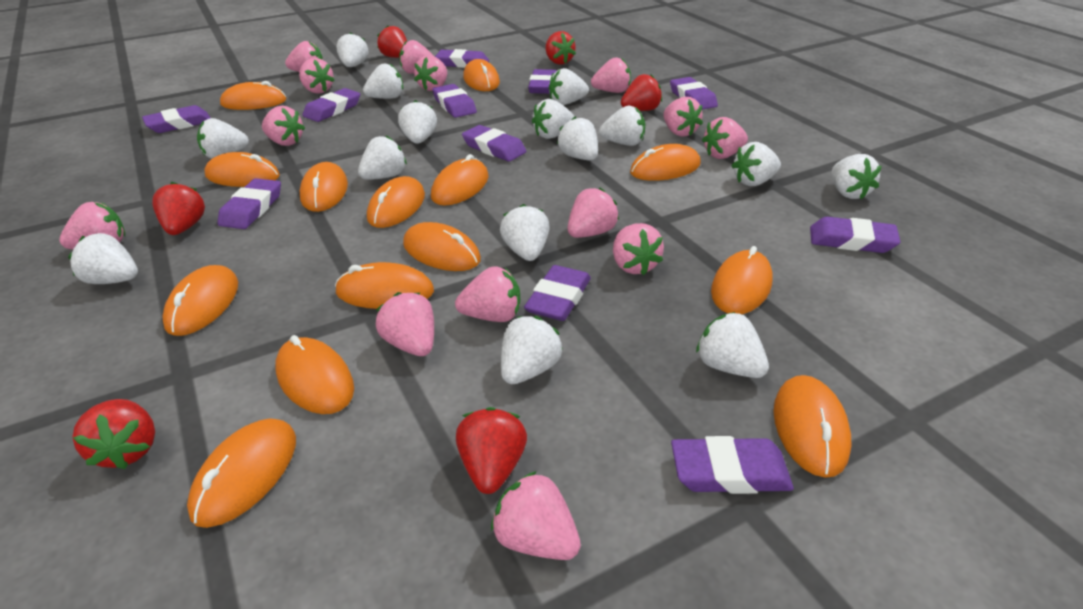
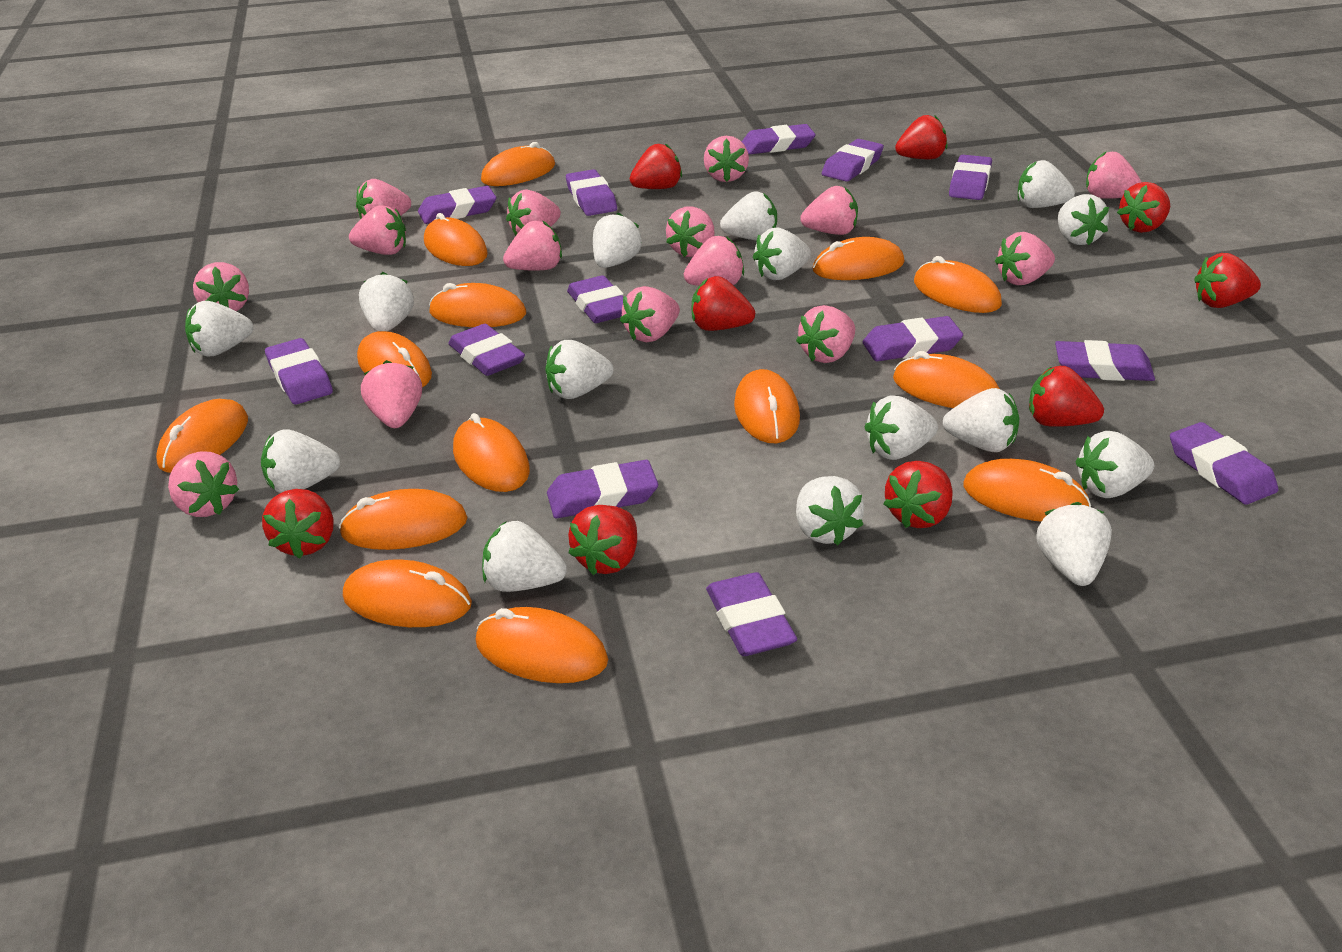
pink strawberry: 14 -> 15
purple eraser: 11 -> 13
red strawberry: 6 -> 9

